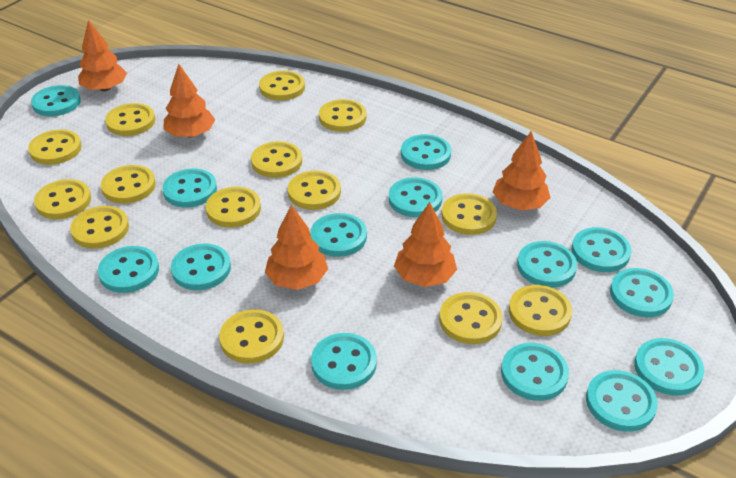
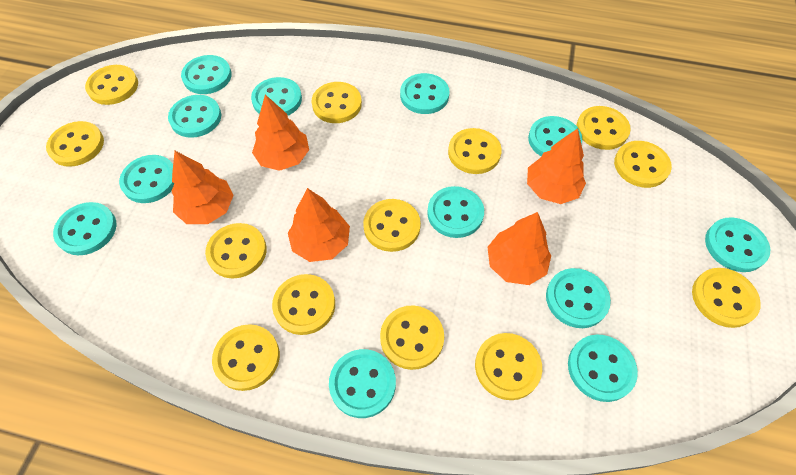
turquoise button: 14 -> 12
yellow button: 14 -> 13

